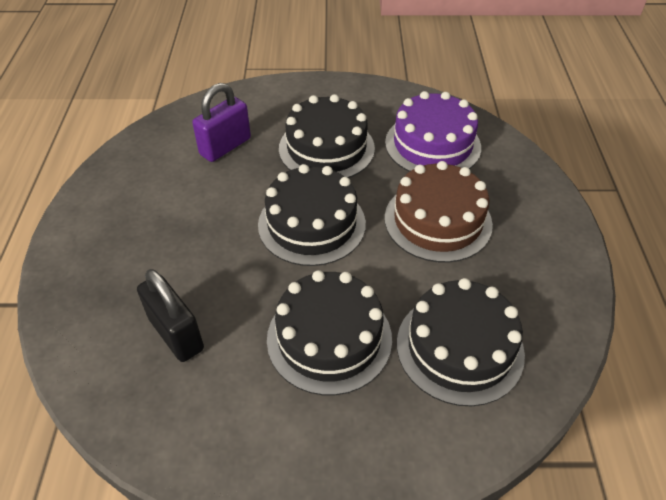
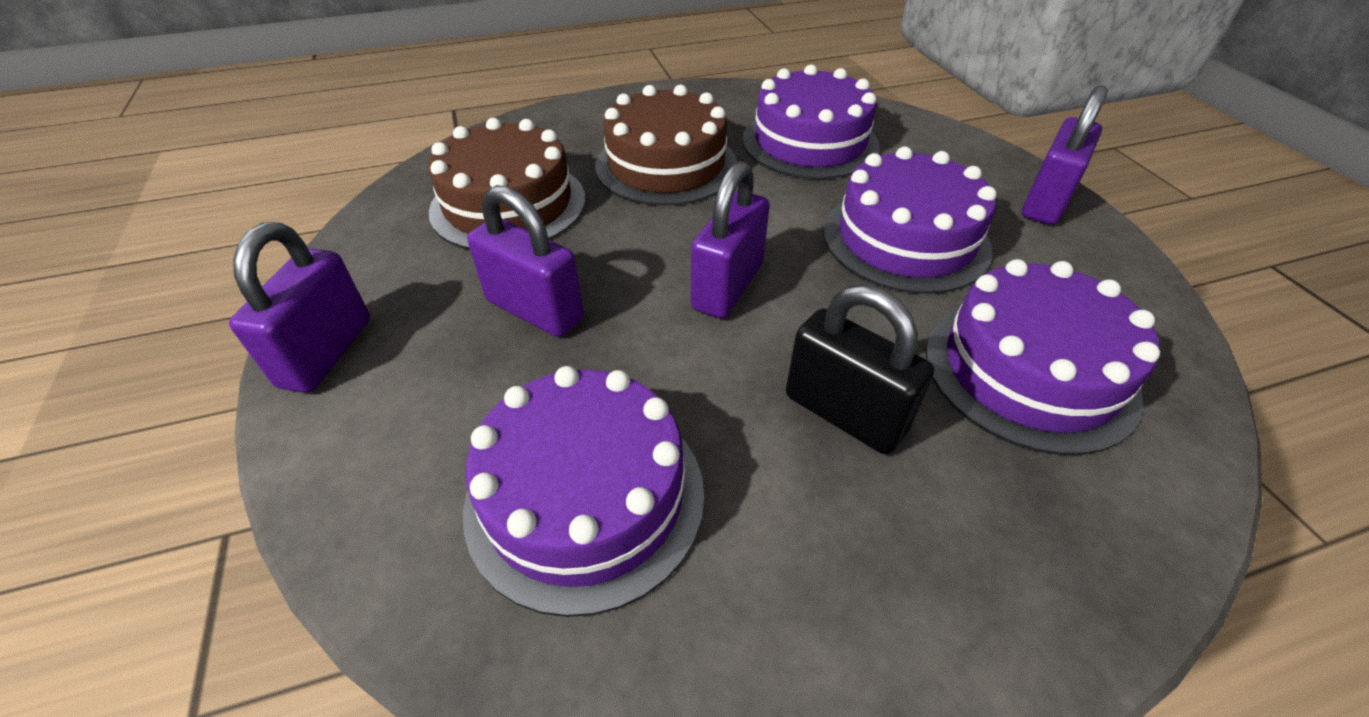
black cake: 4 -> 0
brown cake: 1 -> 2
purple cake: 1 -> 4
purple padlock: 1 -> 4

